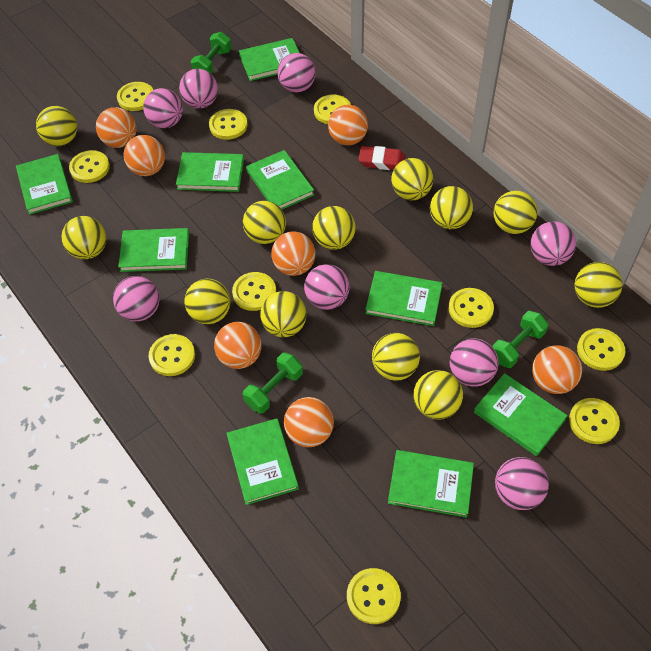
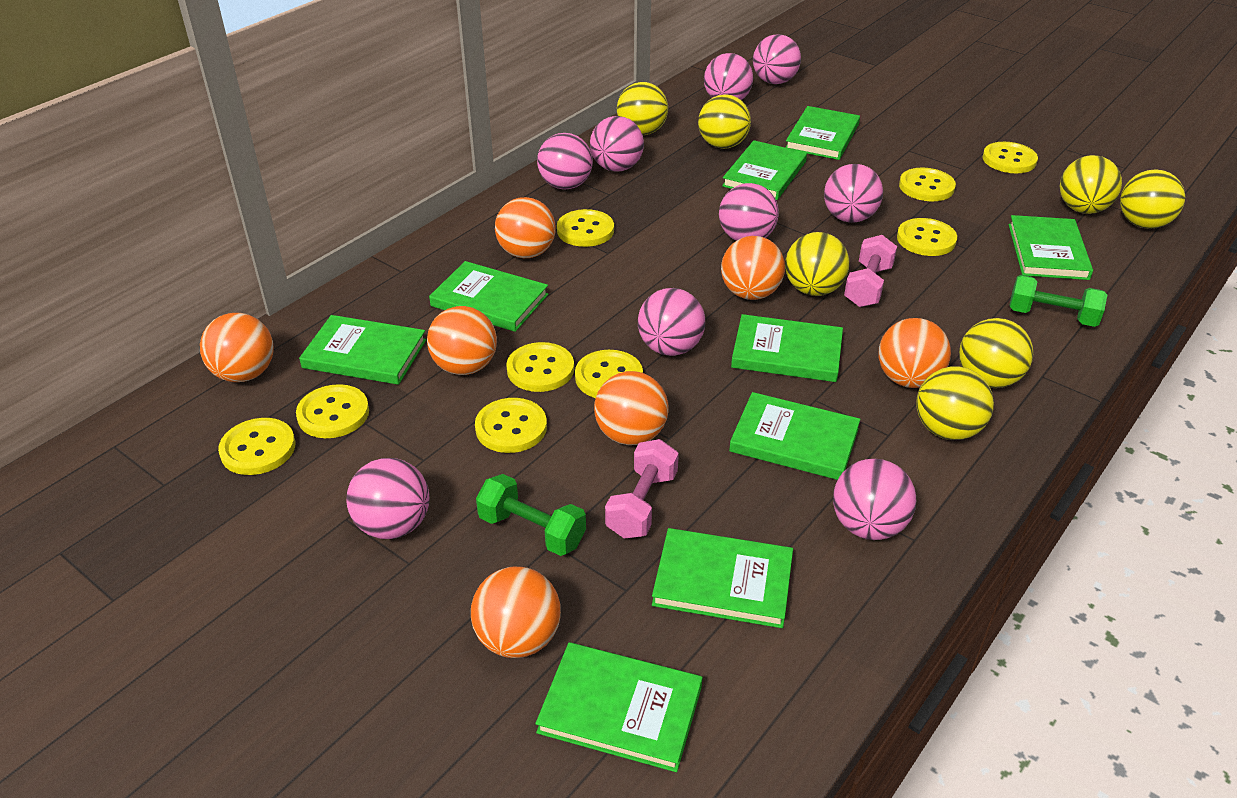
green dumbbell: 3 -> 2
pink ball: 8 -> 9
pink dumbbell: 0 -> 2
red eraser: 1 -> 0
yellow ball: 12 -> 7
yellow button: 10 -> 9

